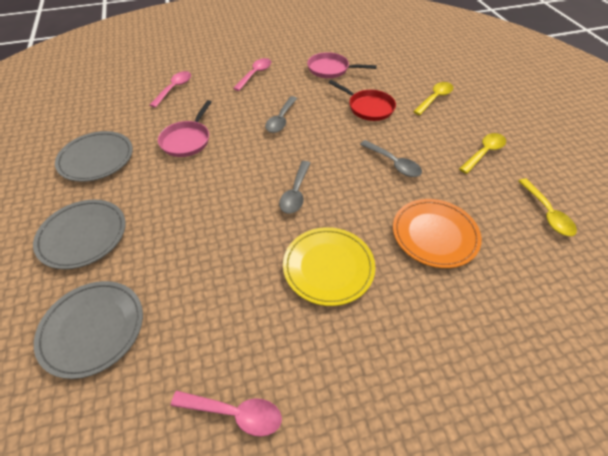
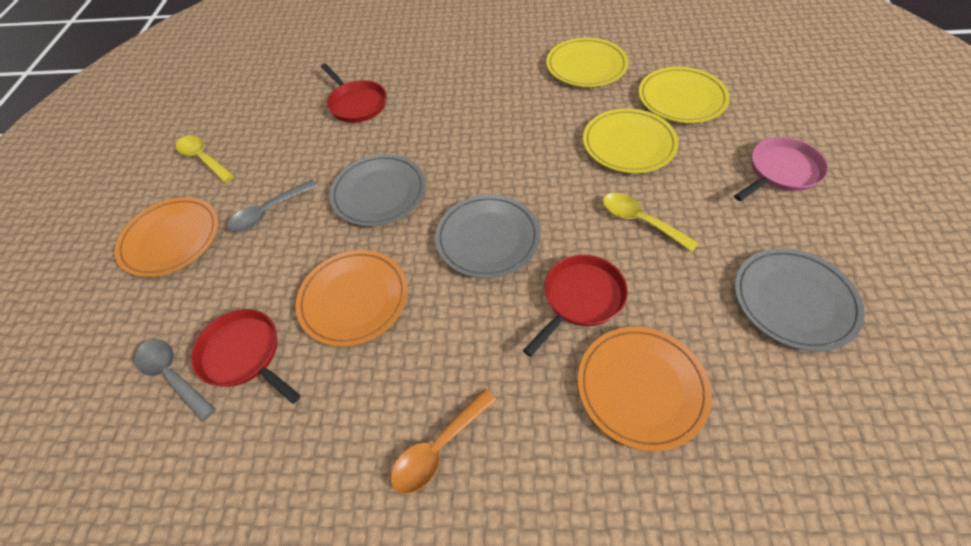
grey spoon: 3 -> 2
orange plate: 1 -> 3
orange spoon: 0 -> 1
pink pan: 2 -> 1
pink spoon: 3 -> 0
red pan: 1 -> 3
yellow plate: 1 -> 3
yellow spoon: 3 -> 2

